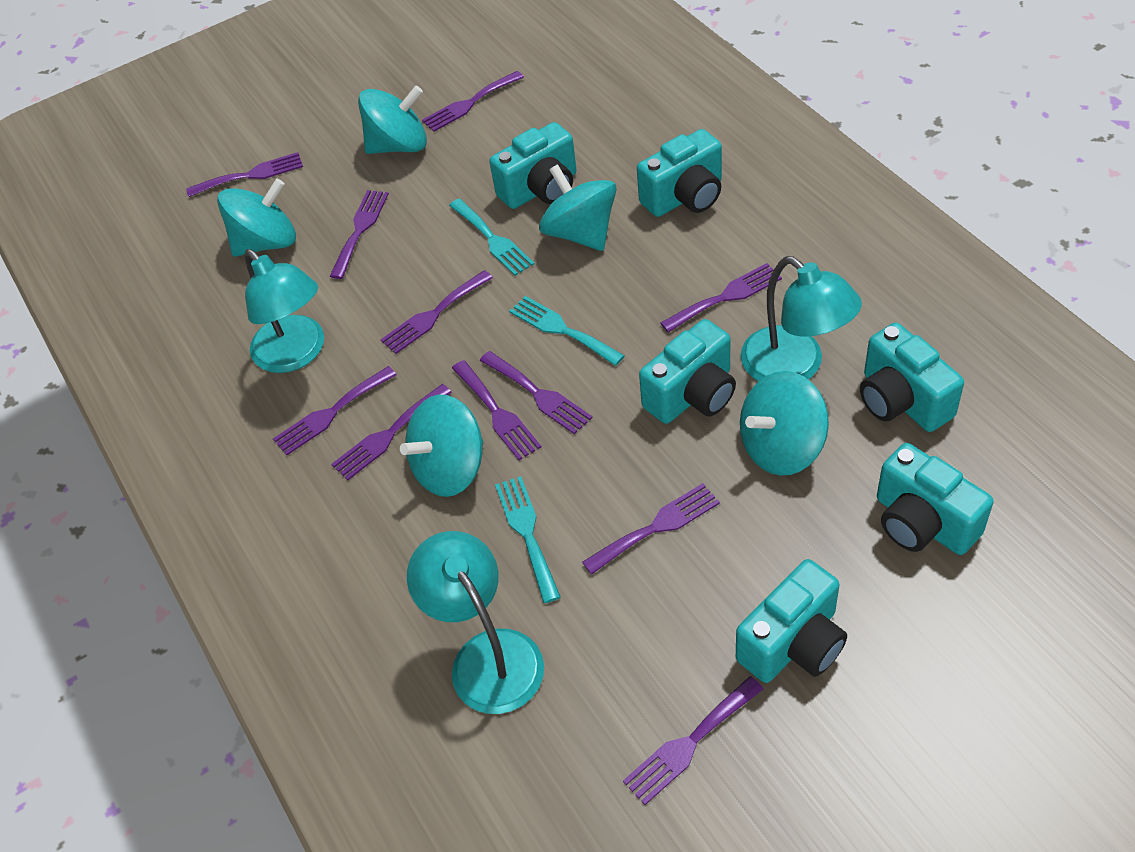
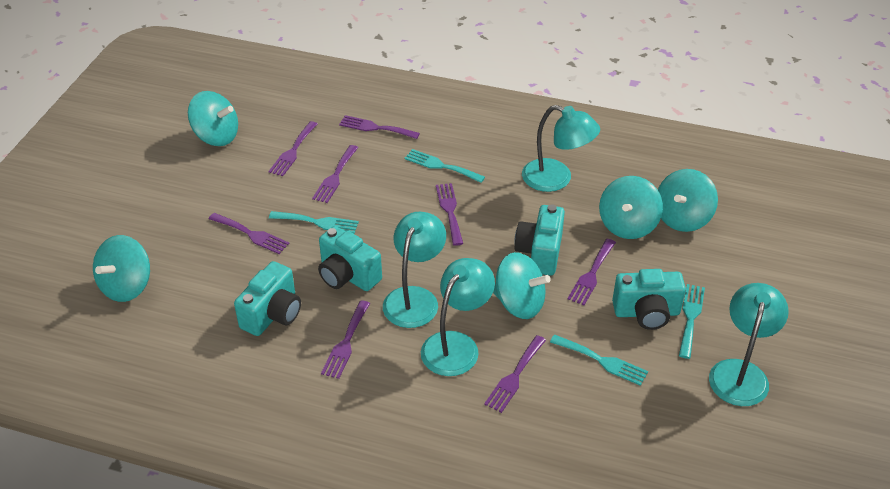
purple fork: 11 -> 8
turquoise camera: 6 -> 4
turquoise fork: 3 -> 4
turquoise lamp: 3 -> 4

